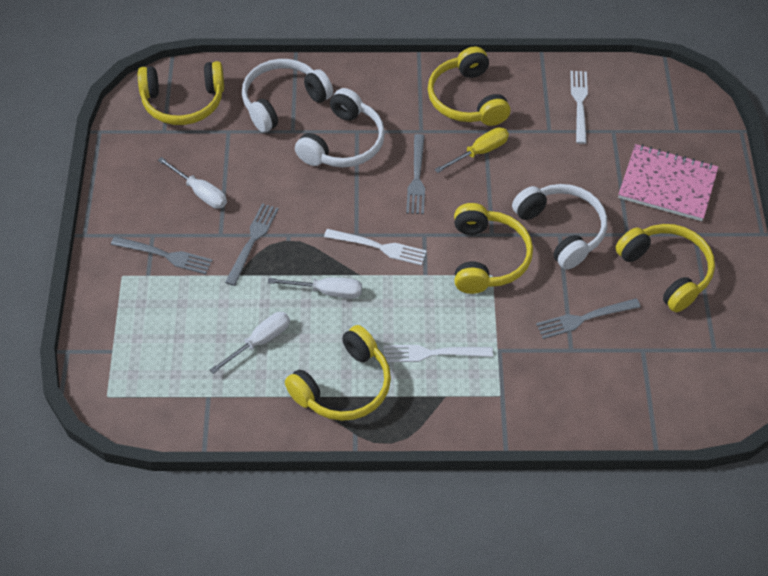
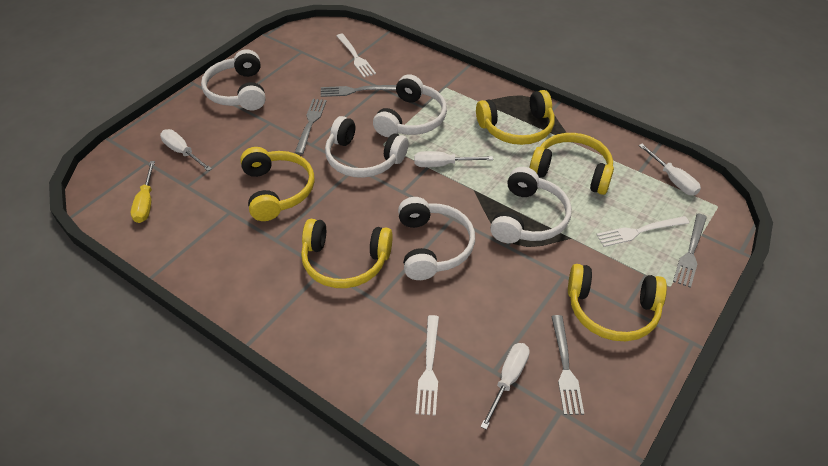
pink notebook: 1 -> 0
white headphones: 3 -> 5
white screwdriver: 3 -> 4

